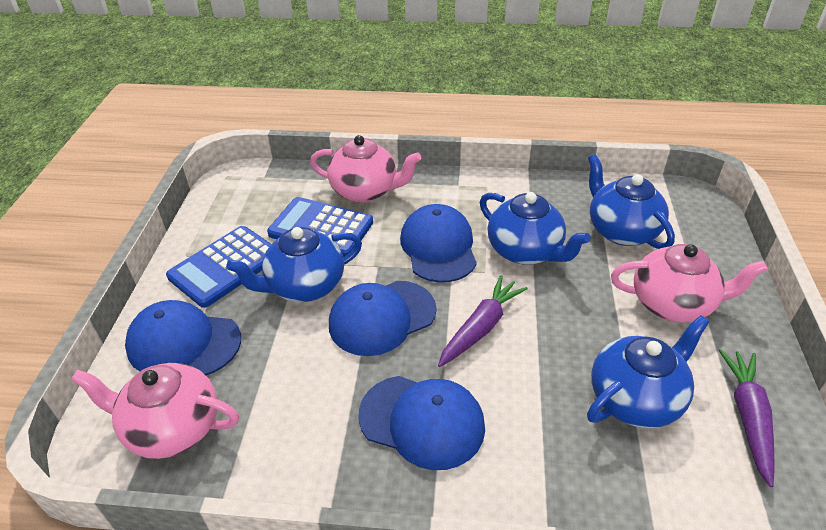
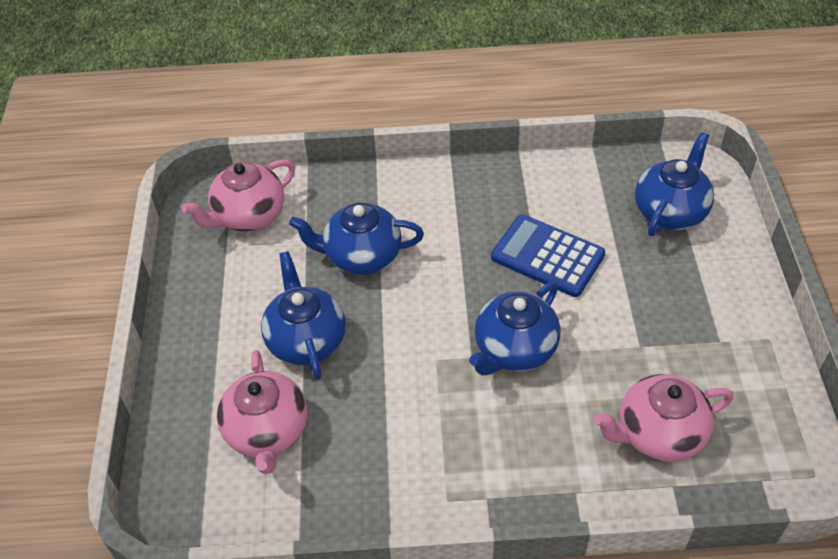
blue calculator: 2 -> 1
blue cap: 4 -> 0
purple carrot: 2 -> 0

